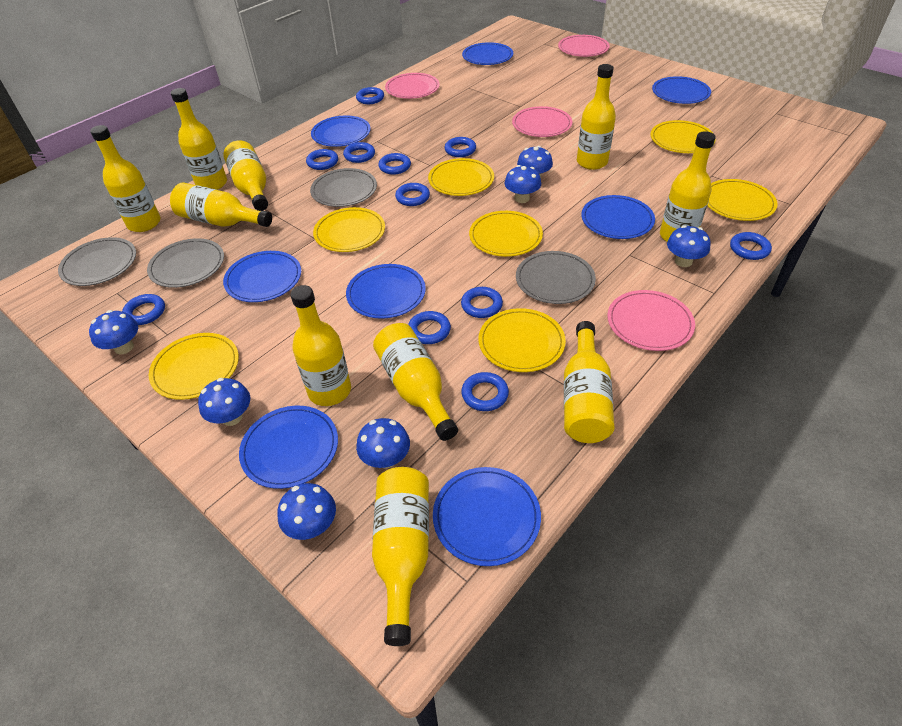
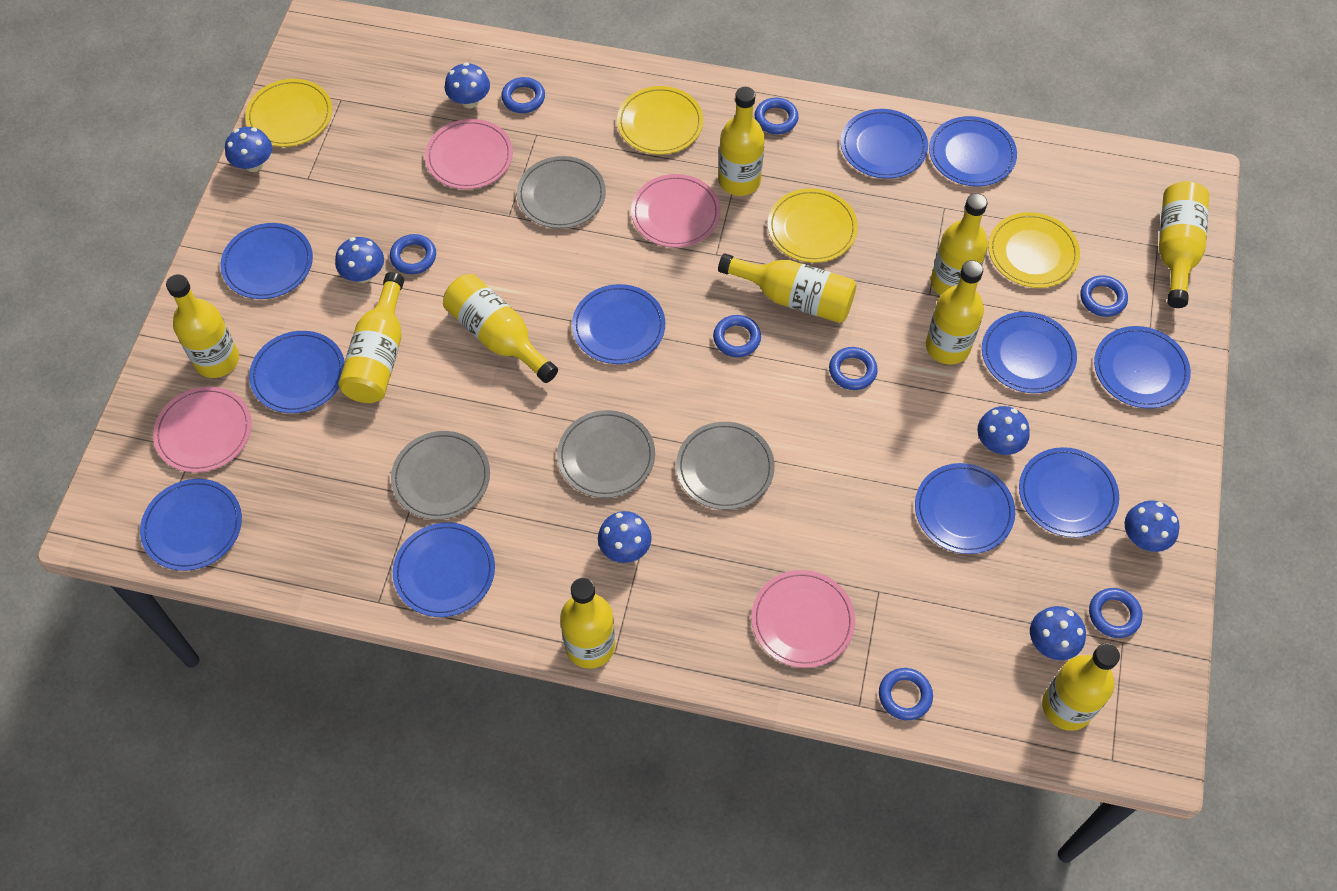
blue plate: 8 -> 11
blue ring: 11 -> 8
yellow plate: 7 -> 4

